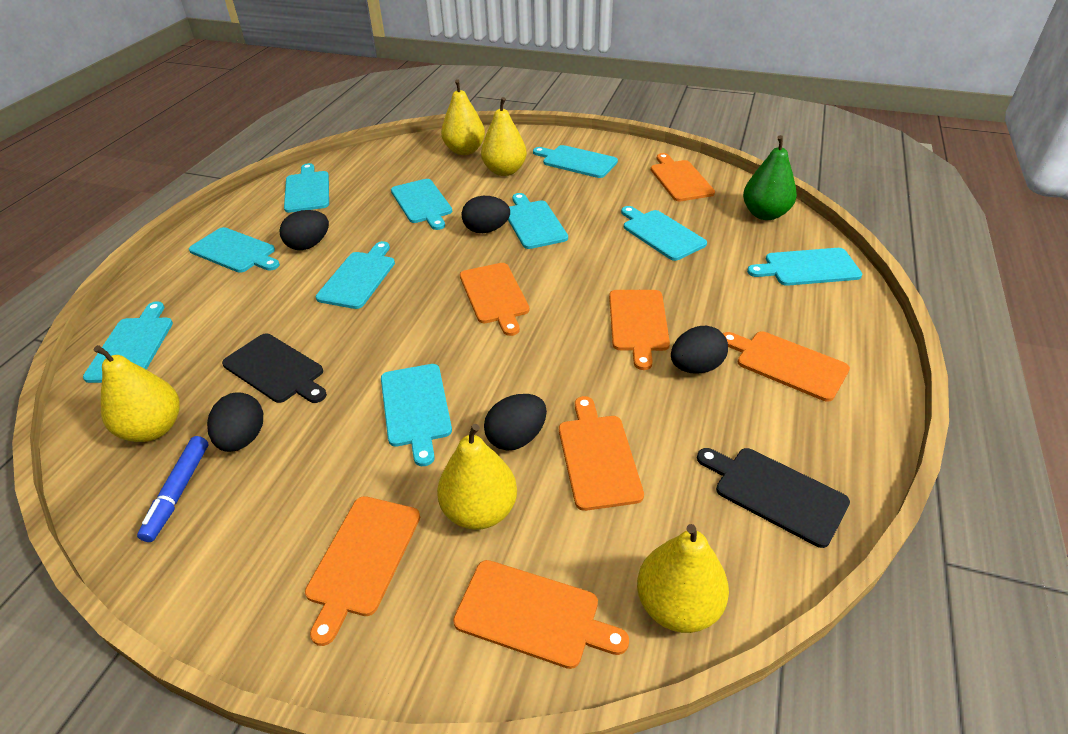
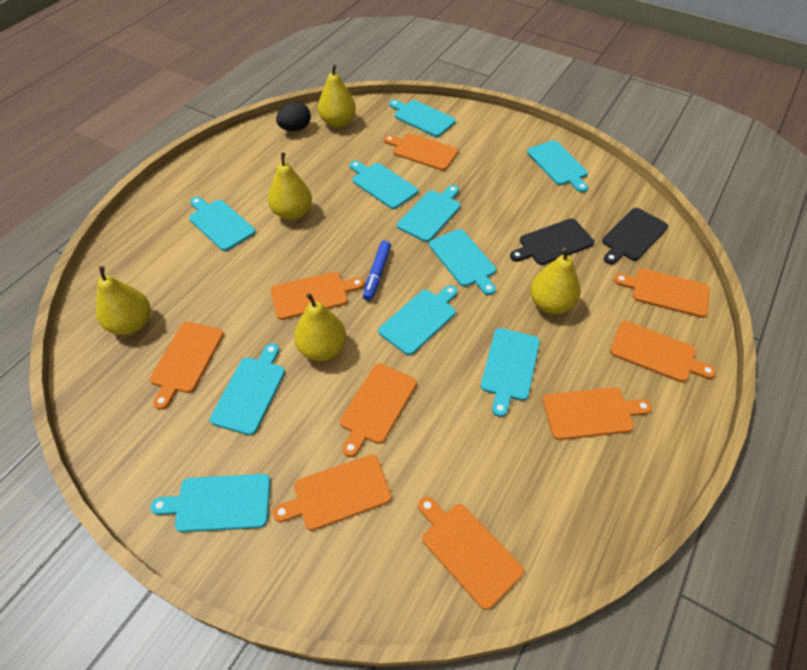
black egg: 5 -> 1
green pear: 1 -> 0
orange cutting board: 7 -> 9

